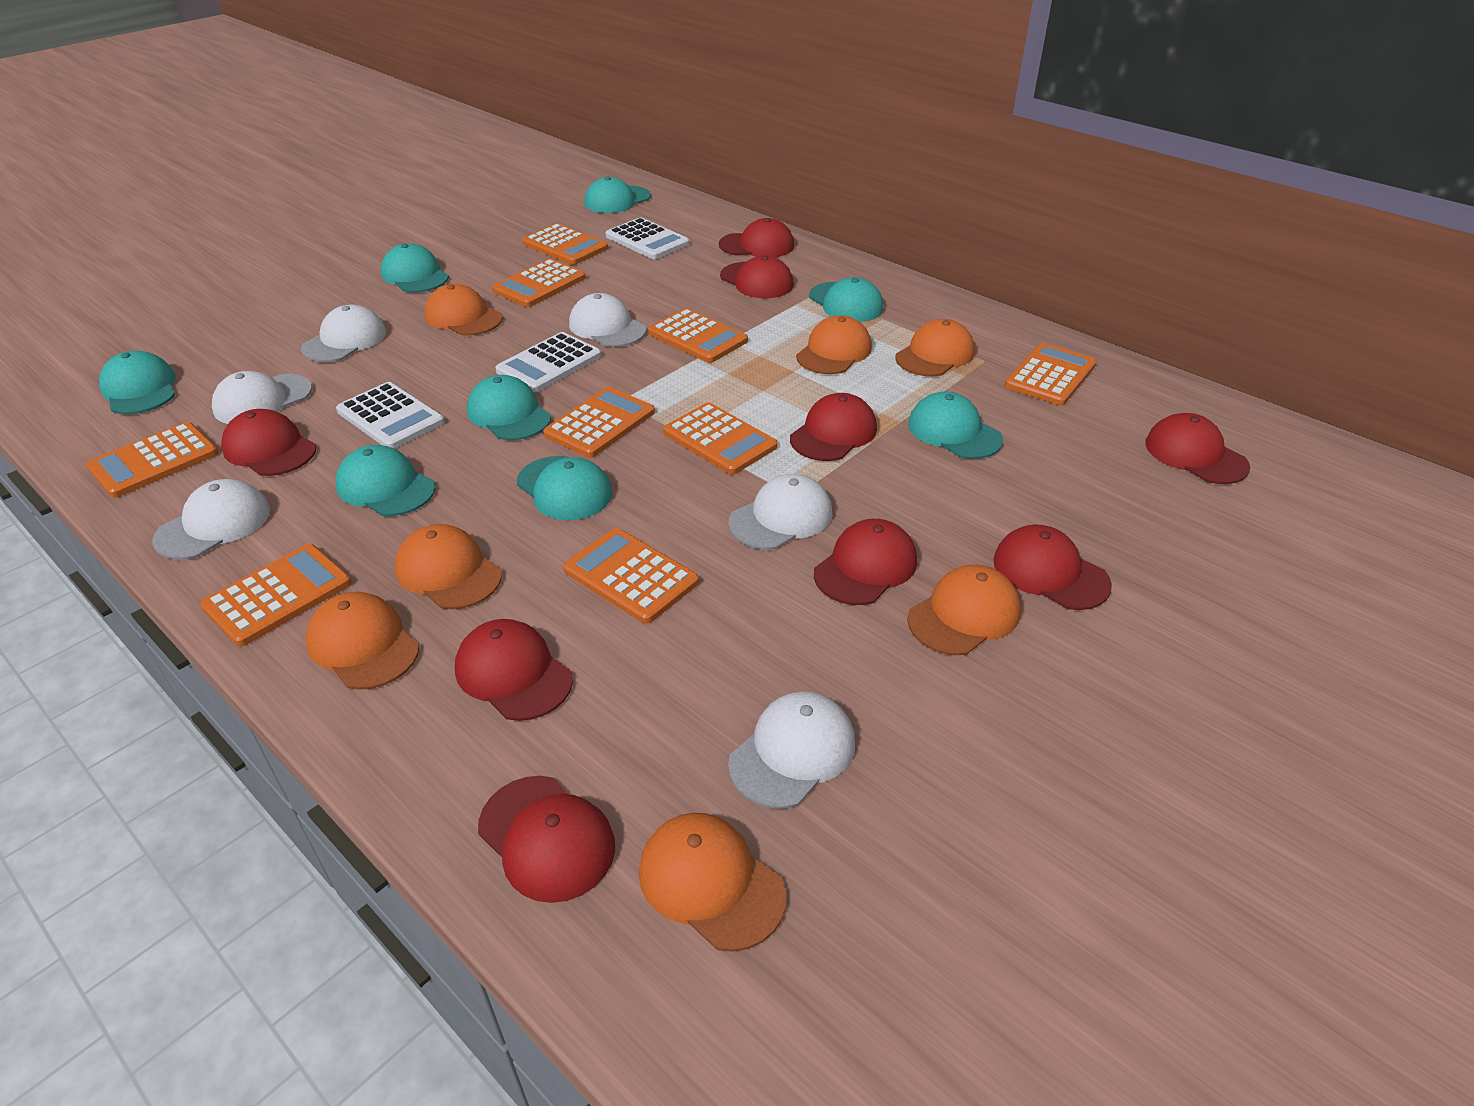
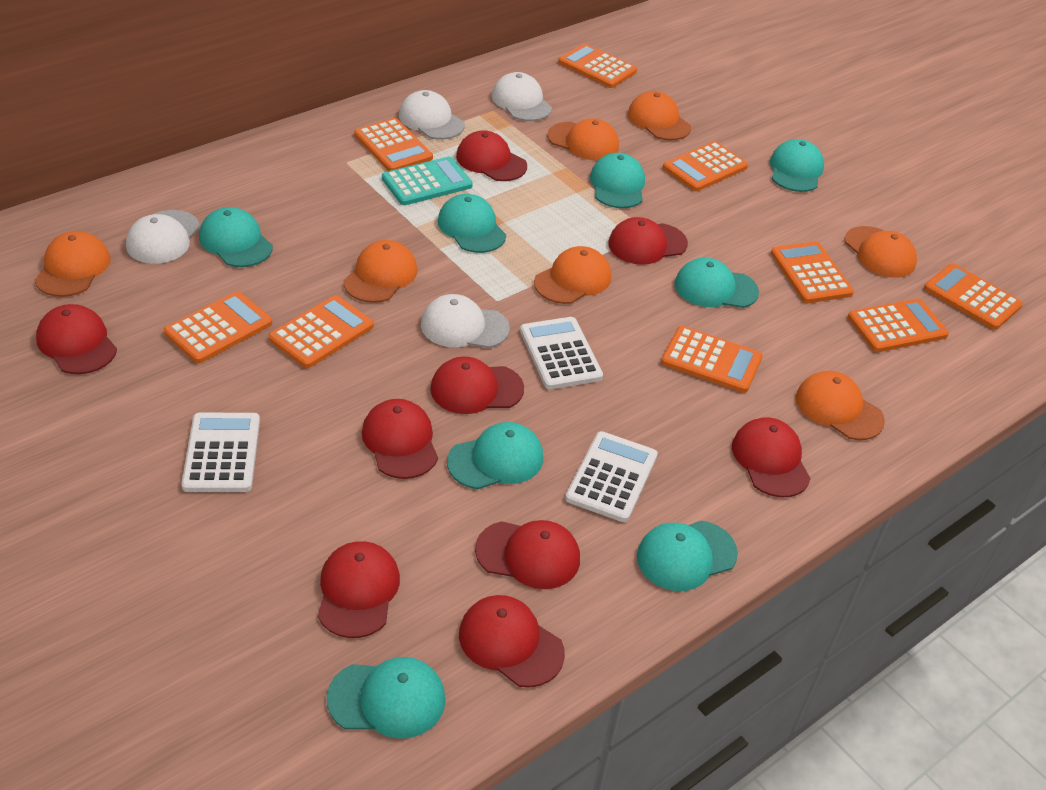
turquoise calculator: 0 -> 1
white cap: 6 -> 4

